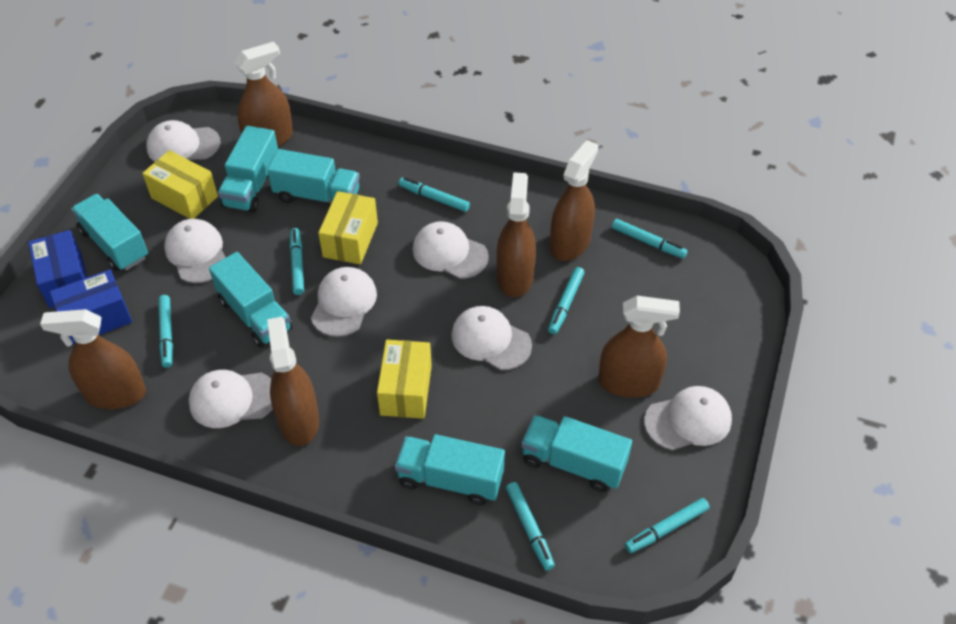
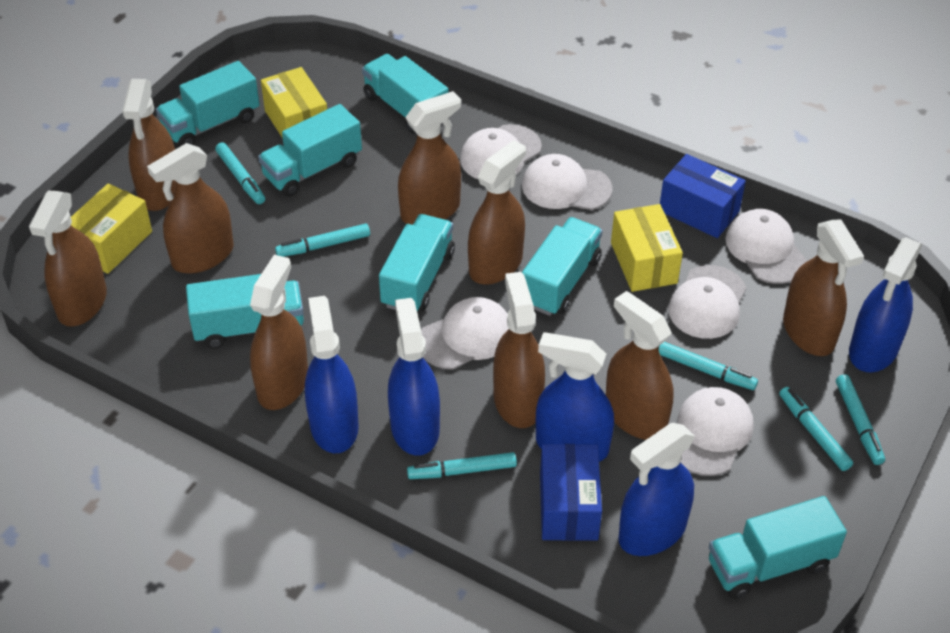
blue spray bottle: 0 -> 5
brown spray bottle: 6 -> 9
turquoise marker: 7 -> 6
turquoise truck: 6 -> 7
white cap: 7 -> 6

